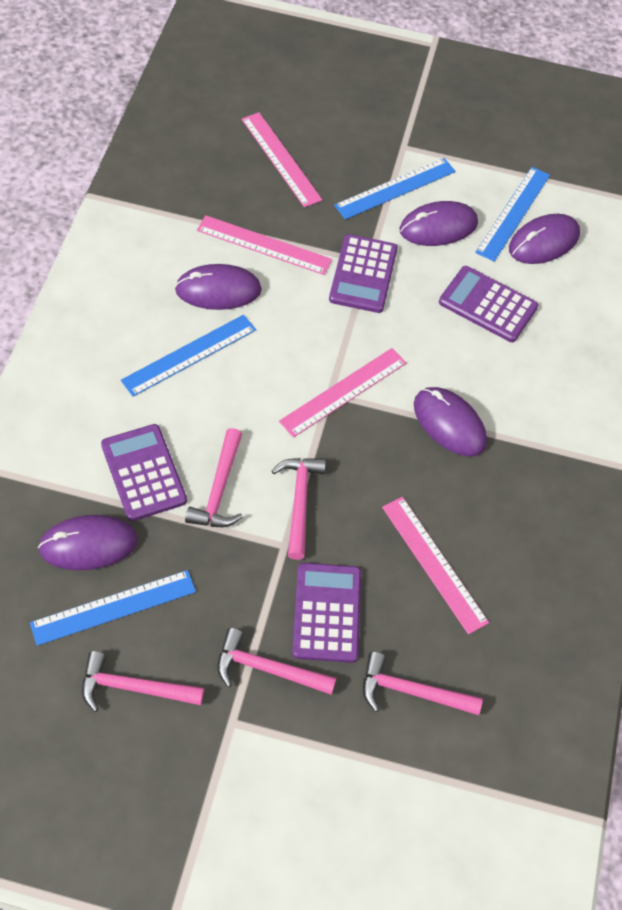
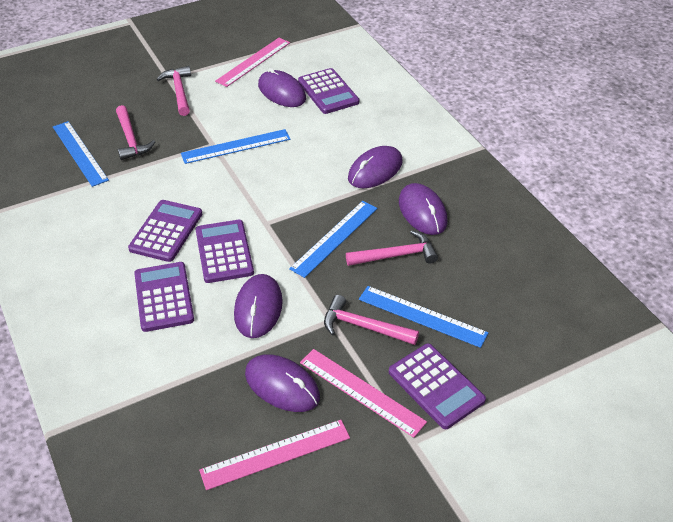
pink hammer: 5 -> 4
pink ruler: 4 -> 3
purple calculator: 4 -> 5

